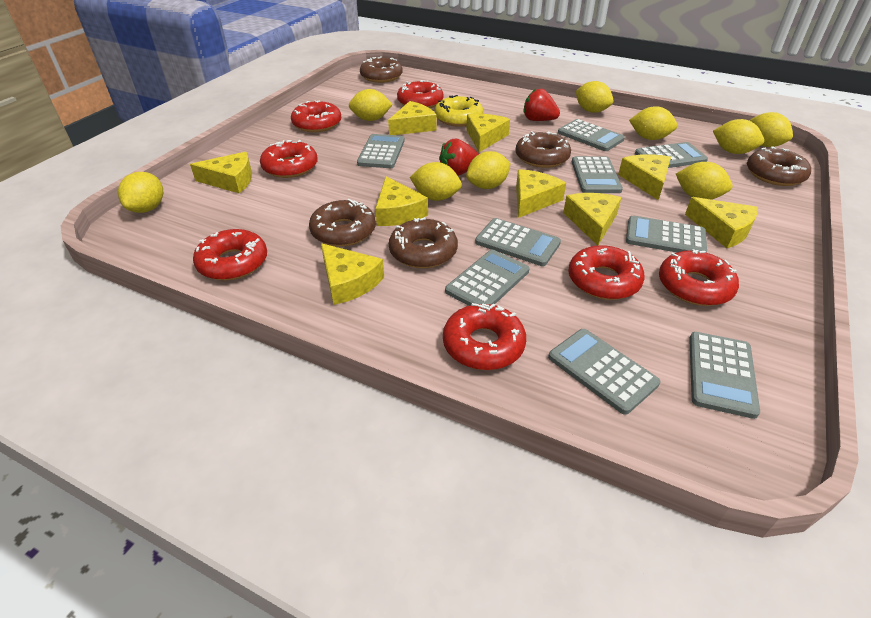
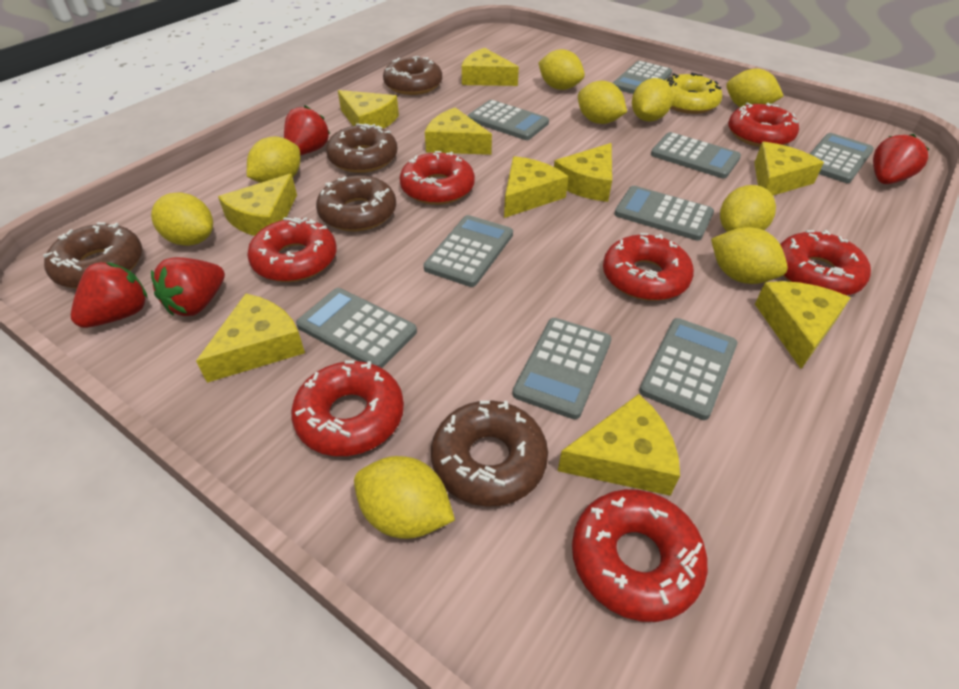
red strawberry: 2 -> 4
yellow cheese: 9 -> 10

